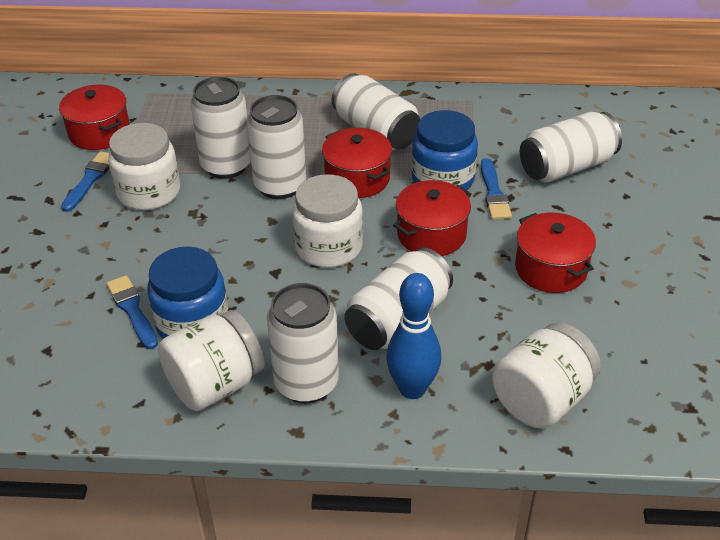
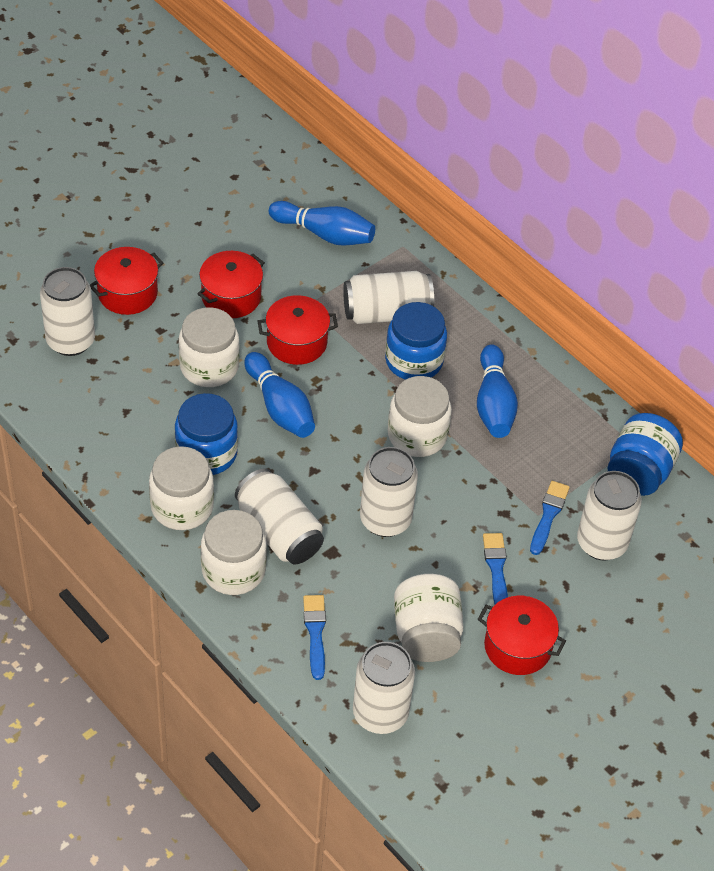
blue bowling pin: 1 -> 3
blue jar: 2 -> 3
white jar: 4 -> 5

